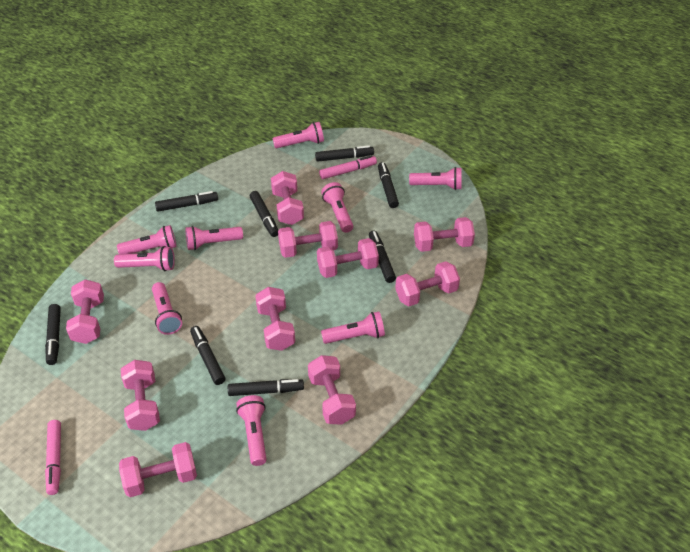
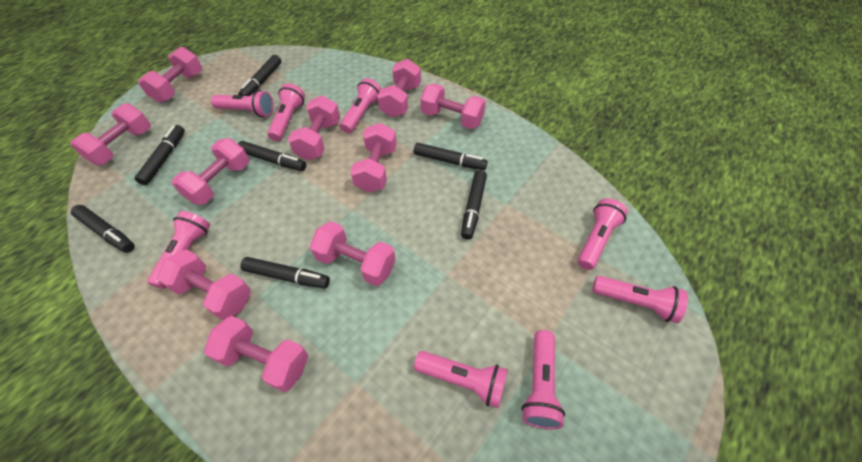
black marker: 8 -> 7
pink flashlight: 9 -> 8
pink marker: 2 -> 0

